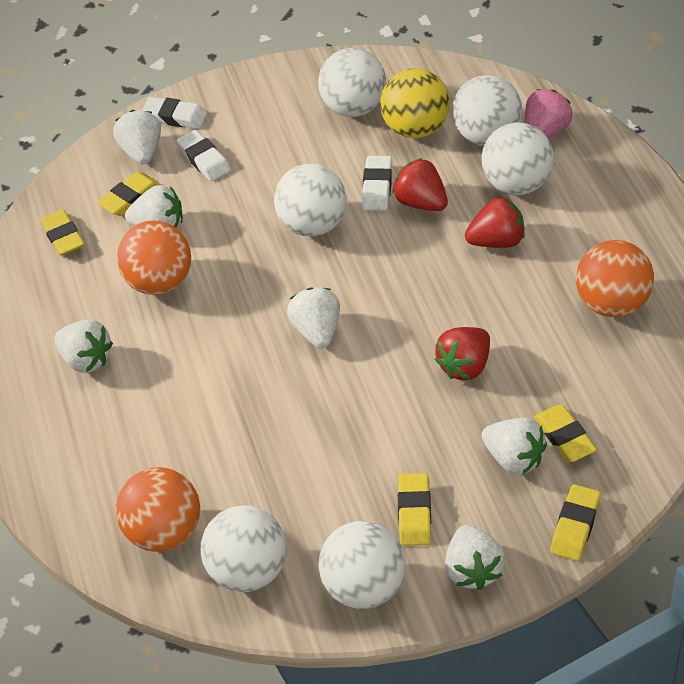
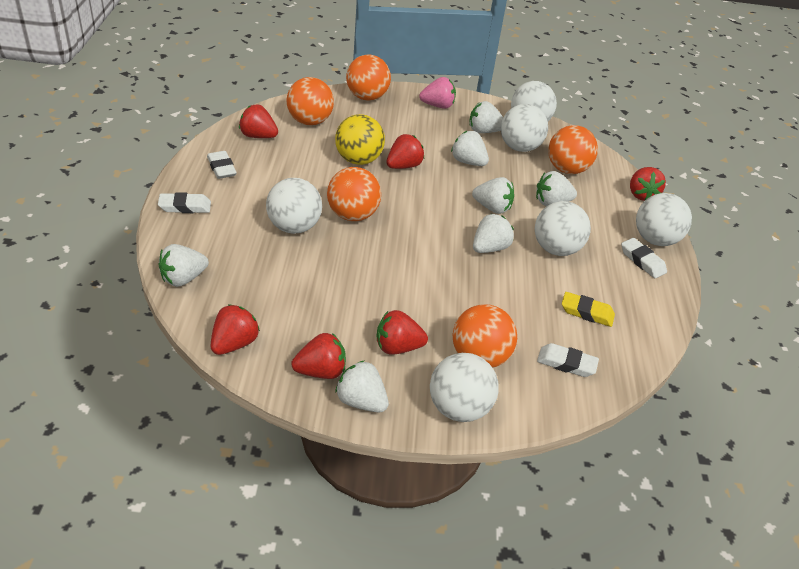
orange ball: 3 -> 5
red strawberry: 3 -> 6
white eraser: 3 -> 4
white strawberry: 6 -> 7
yellow eraser: 5 -> 1

